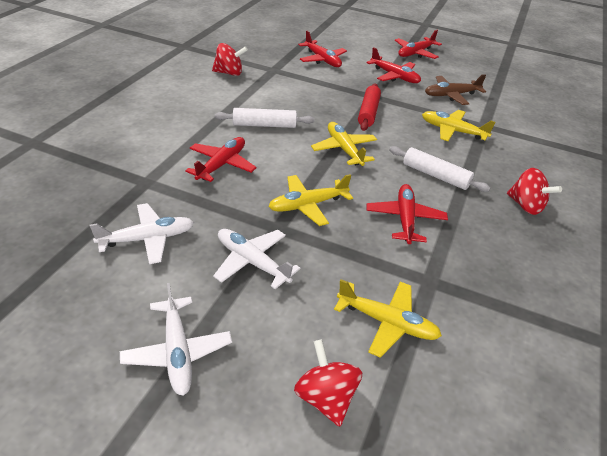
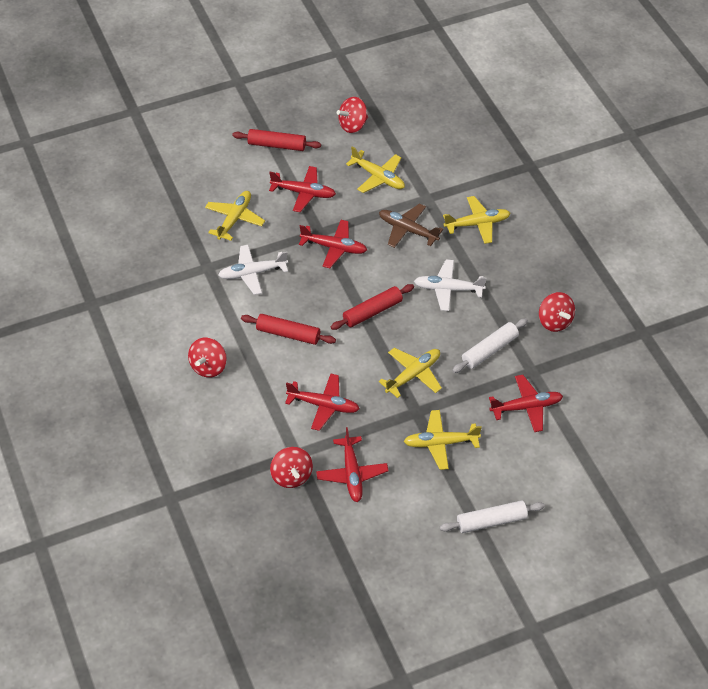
red rolling pin: 1 -> 3
red spinning top: 3 -> 4
white plane: 3 -> 2
yellow plane: 4 -> 5

